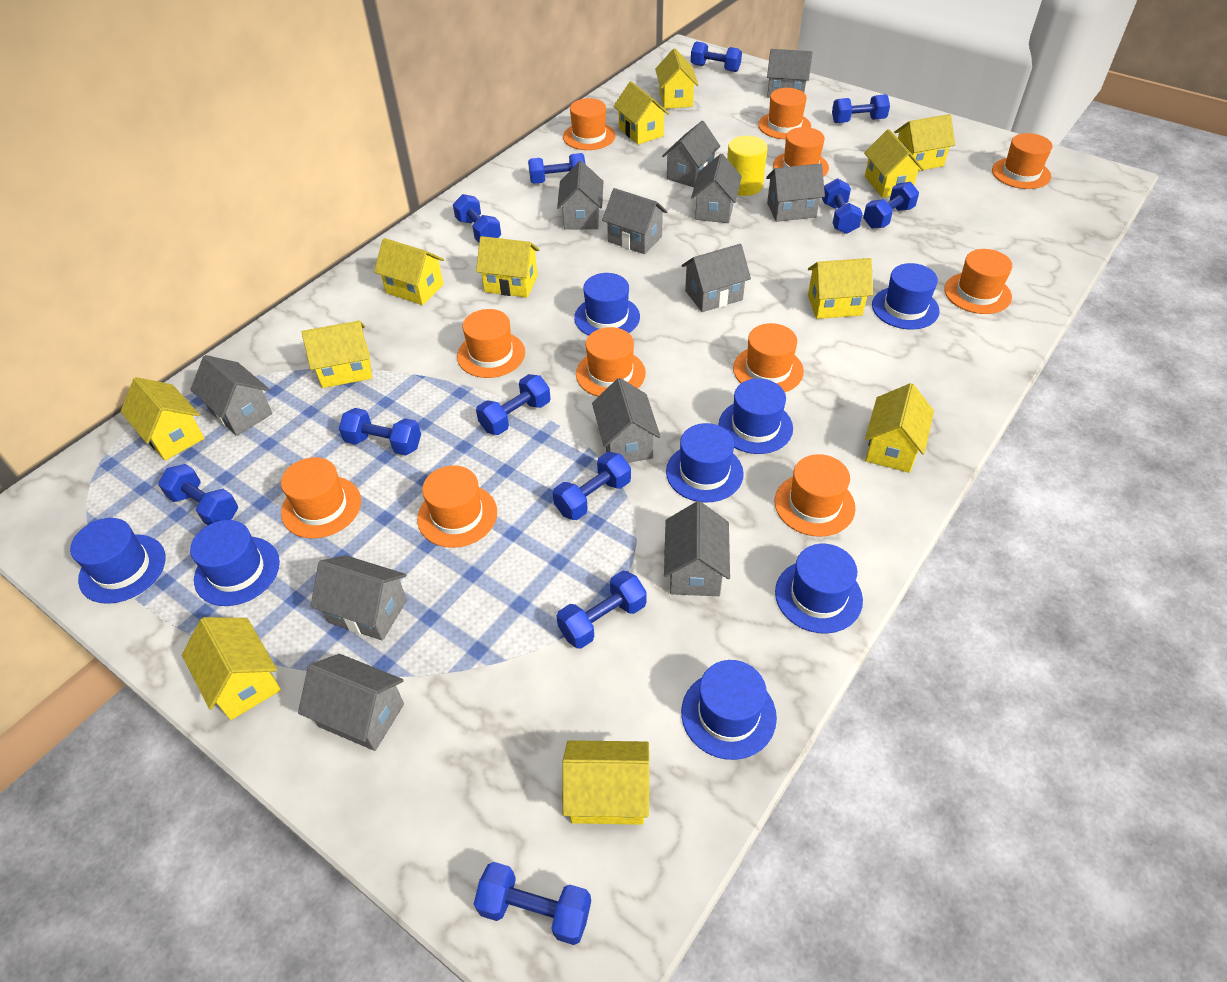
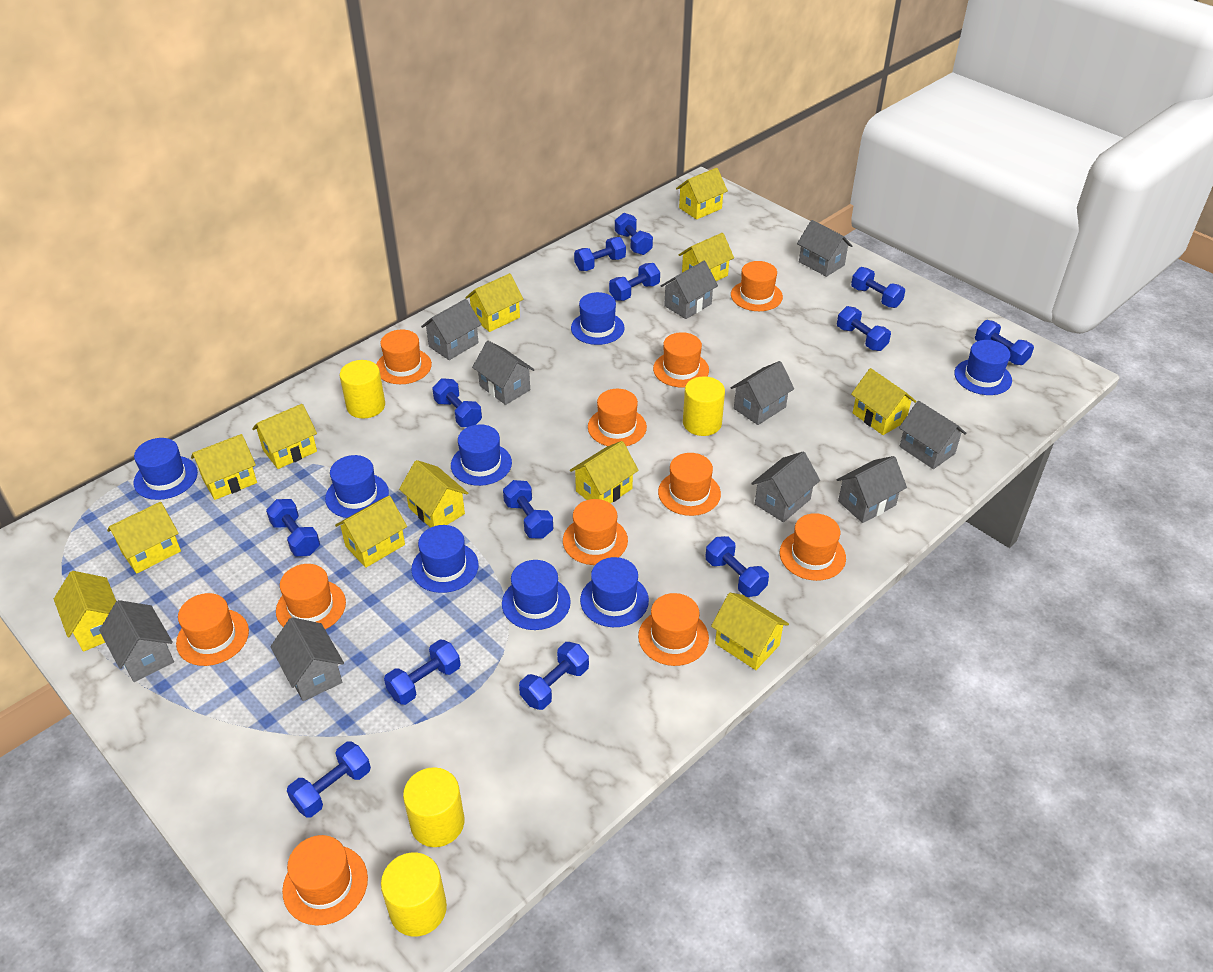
blue dumbbell: 12 -> 13
grey house: 12 -> 10
yellow cylinder: 1 -> 4

